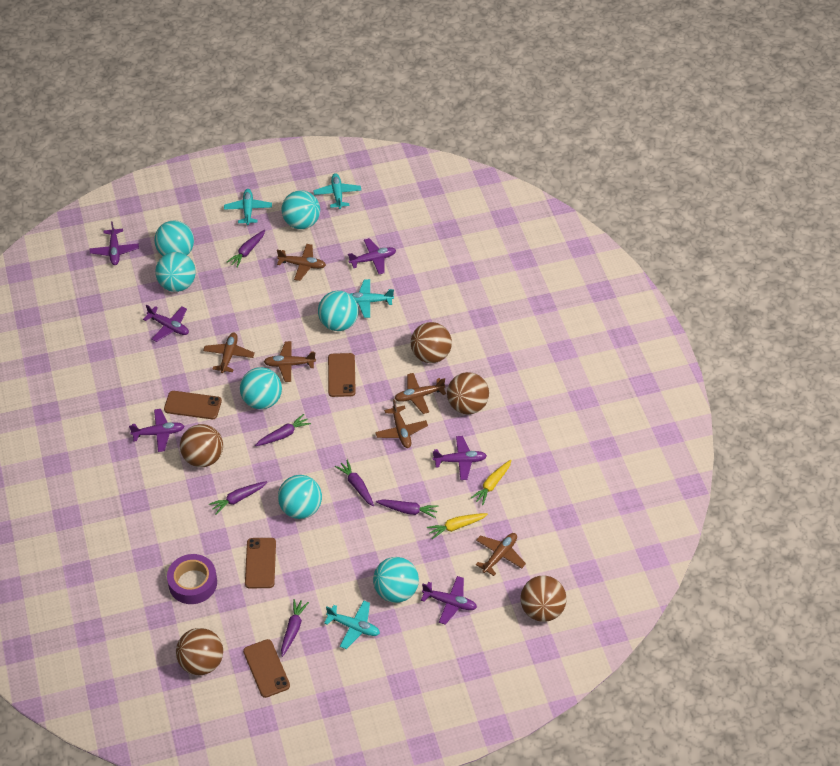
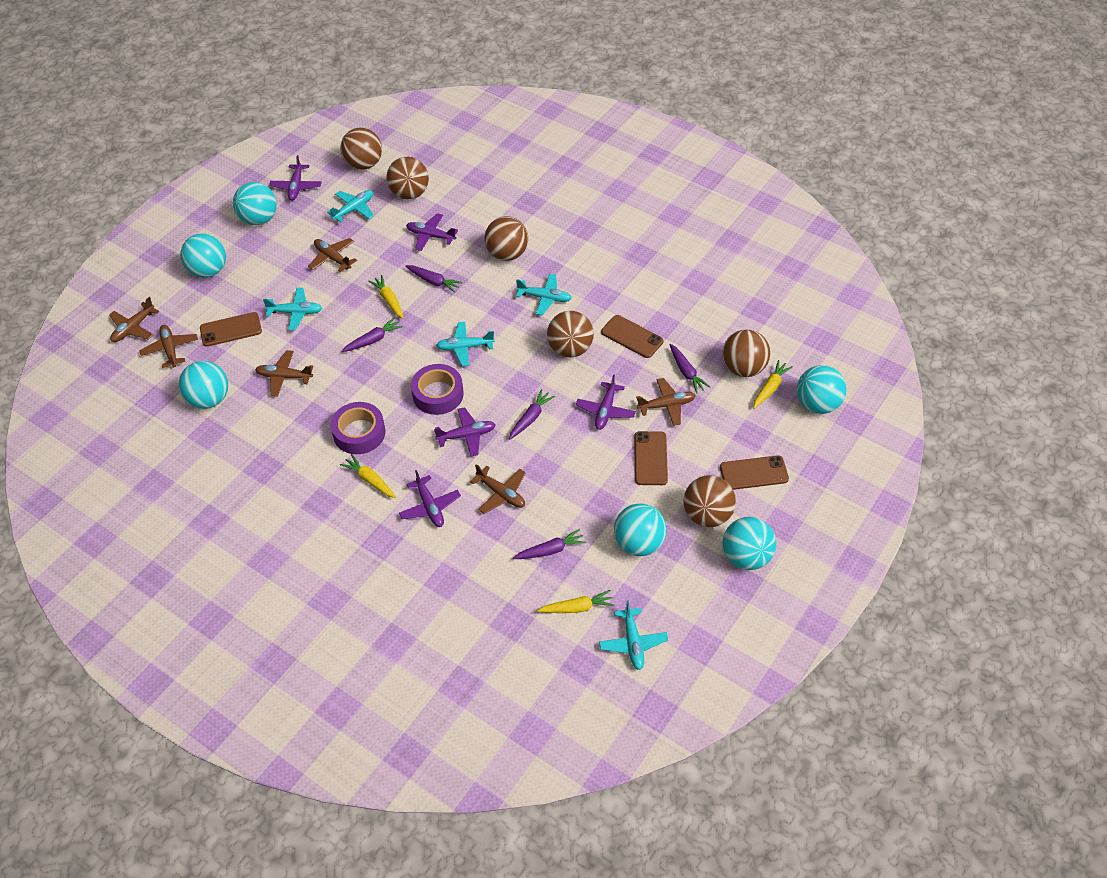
brown ball: 5 -> 6
purple carrot: 6 -> 5
purple plane: 6 -> 5
purple tape: 1 -> 2
turquoise ball: 7 -> 6
turquoise plane: 4 -> 5
yellow carrot: 2 -> 4

